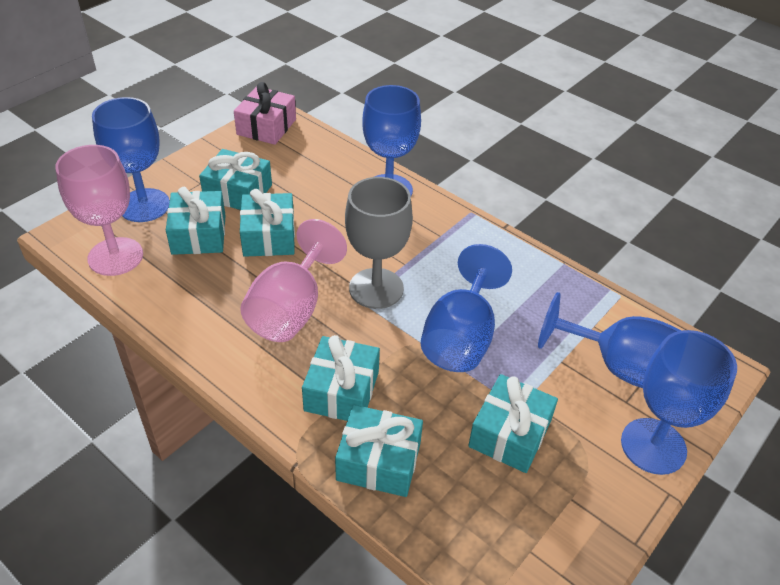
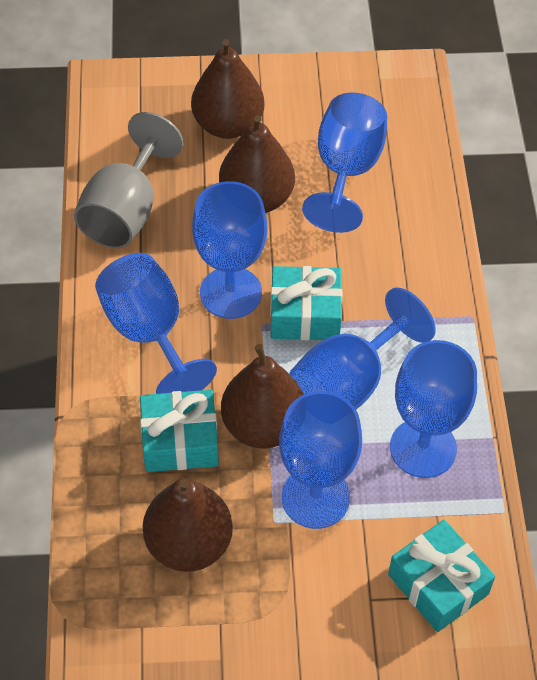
blue goblet: 5 -> 6
brown pear: 0 -> 4
pink gift: 1 -> 0
pink goblet: 2 -> 0
turquoise gift: 6 -> 3

